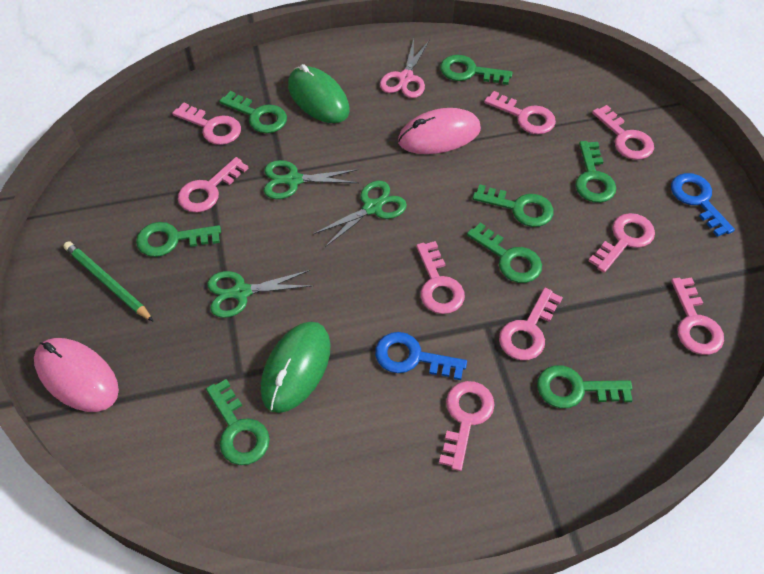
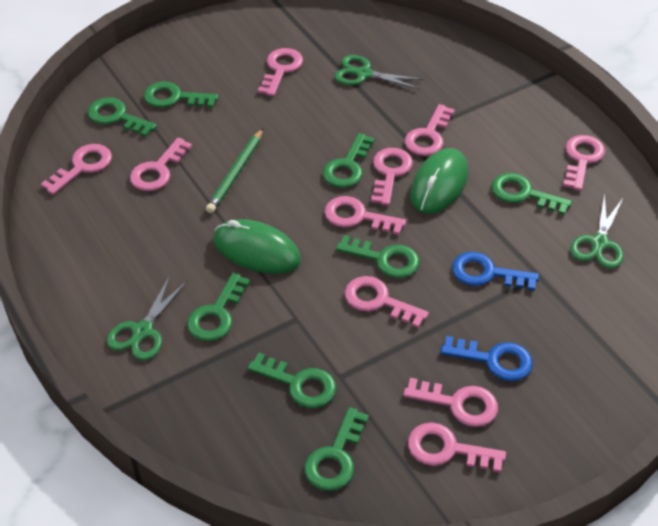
pink key: 9 -> 10
pink mouse: 2 -> 0
pink scissors: 1 -> 0

